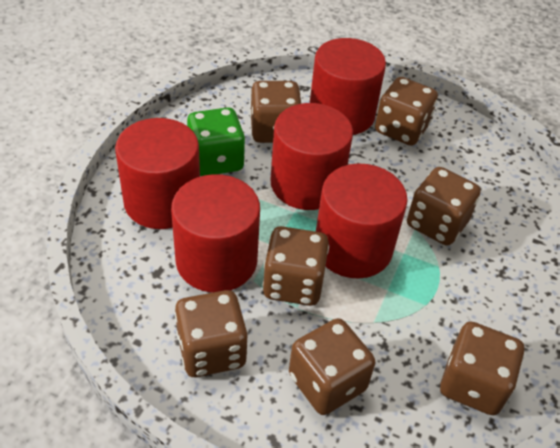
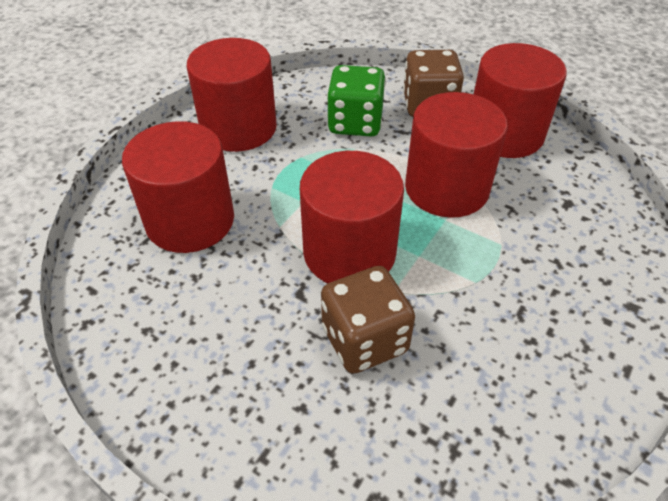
brown dice: 7 -> 2

